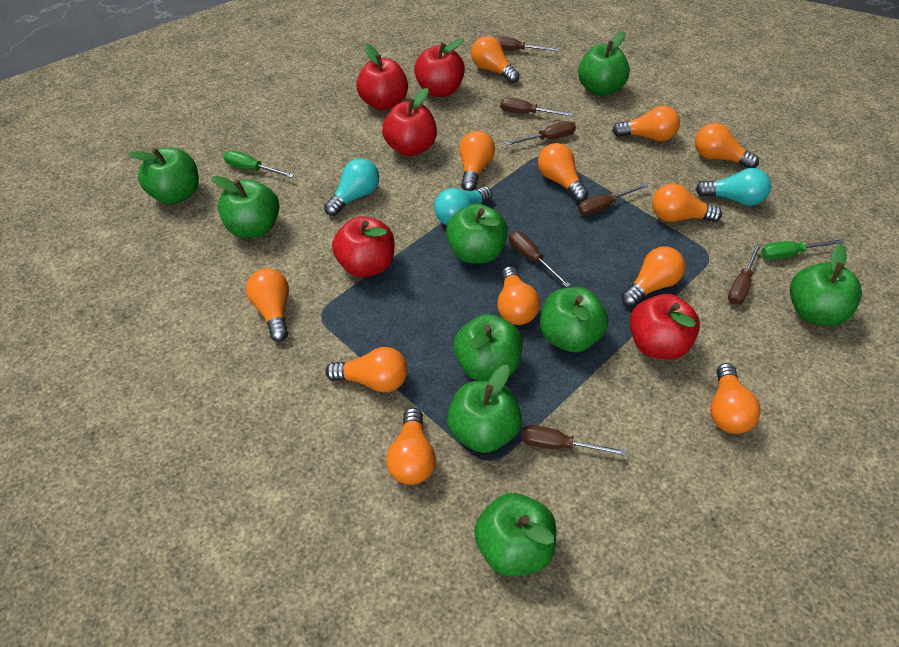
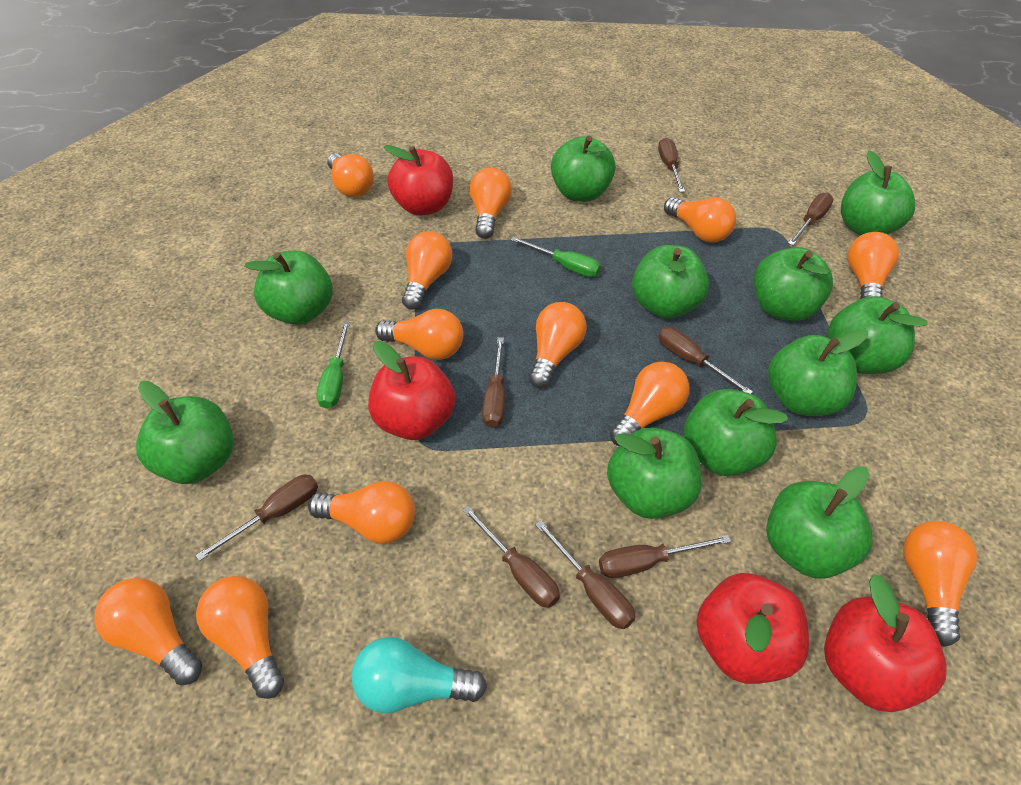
brown screwdriver: 7 -> 8
green apple: 9 -> 11
red apple: 5 -> 4
turquoise light bulb: 3 -> 1

